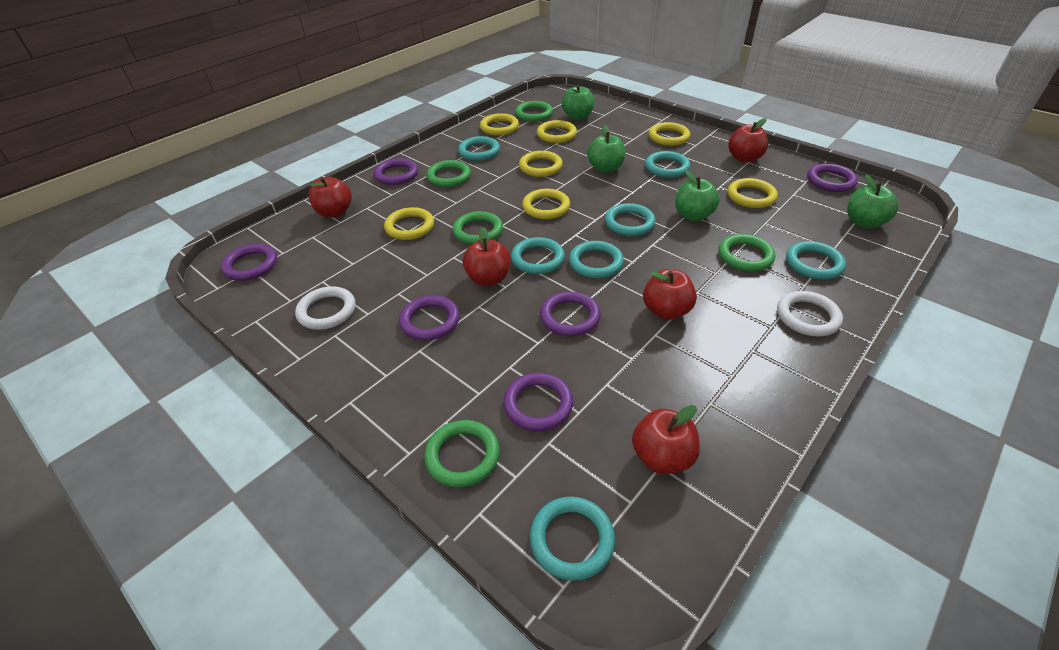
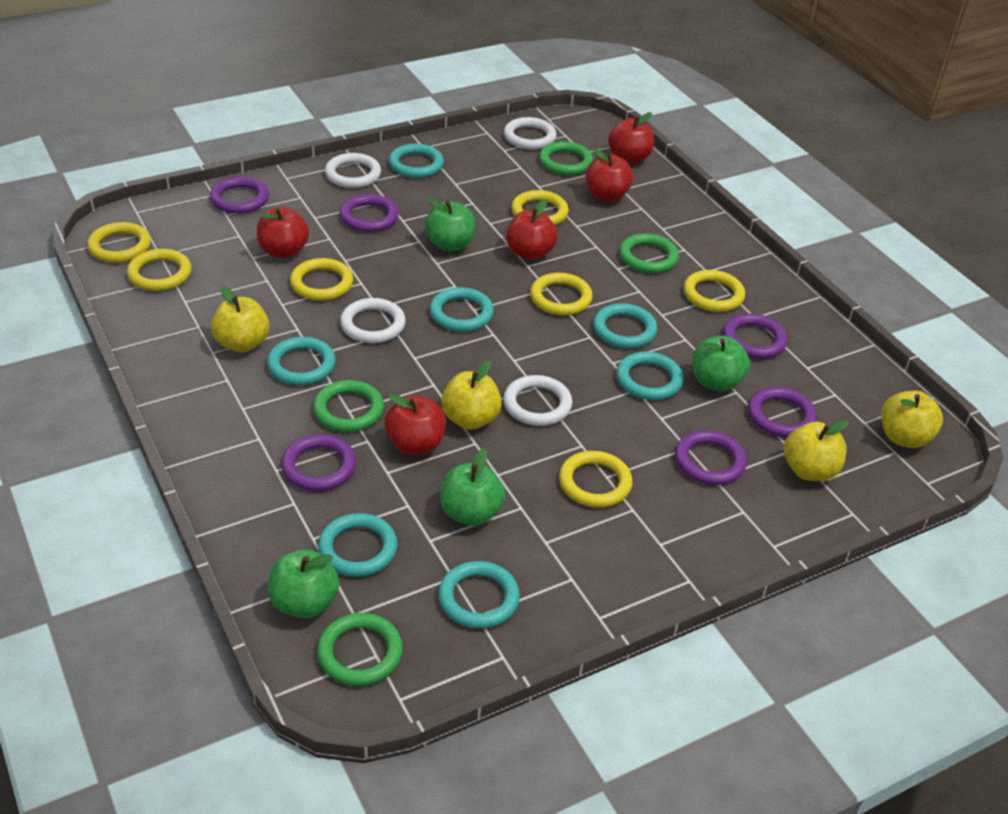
green ring: 5 -> 4
white ring: 2 -> 4
yellow apple: 0 -> 4

